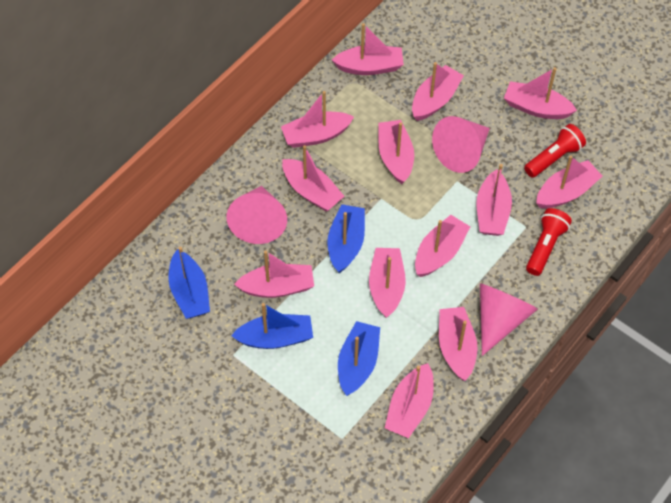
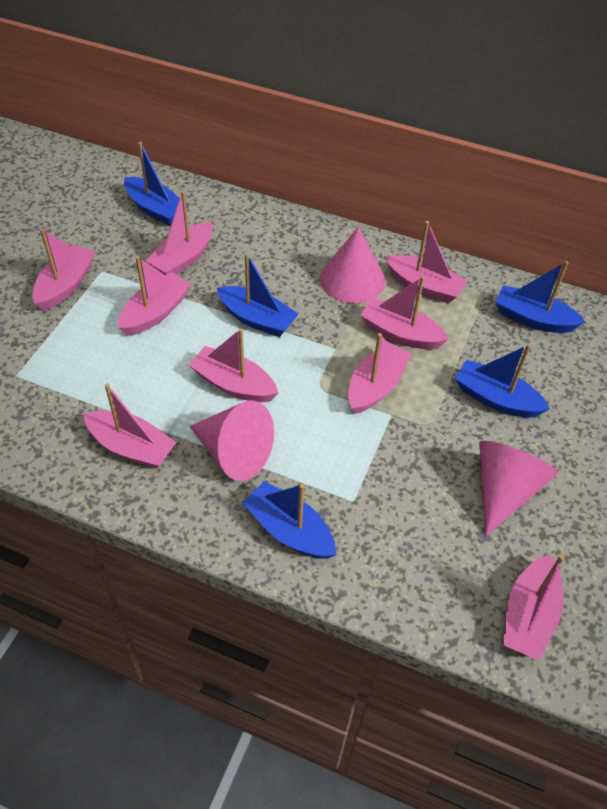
blue boat: 4 -> 5
pink boat: 13 -> 9
red flashlight: 2 -> 0

